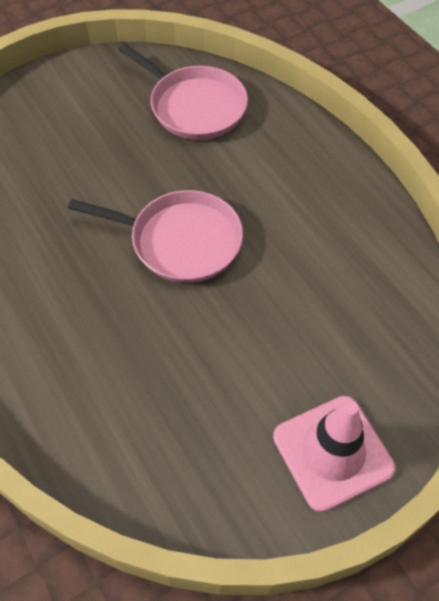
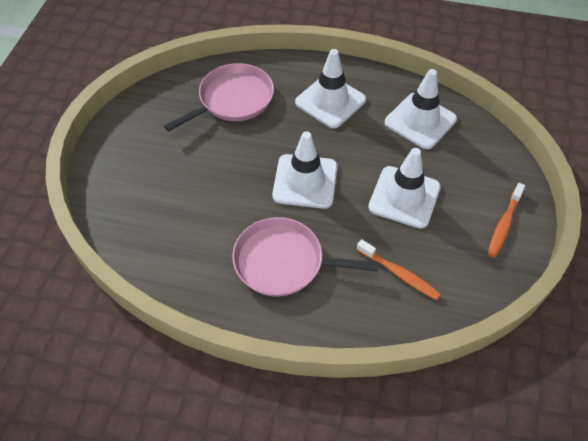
orange toothbrush: 0 -> 2
pink traffic cone: 1 -> 0
white traffic cone: 0 -> 4

